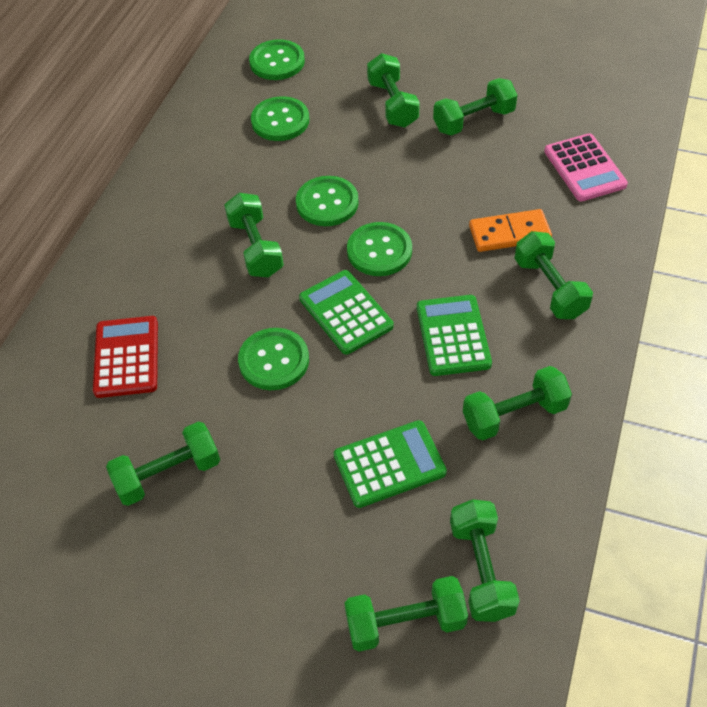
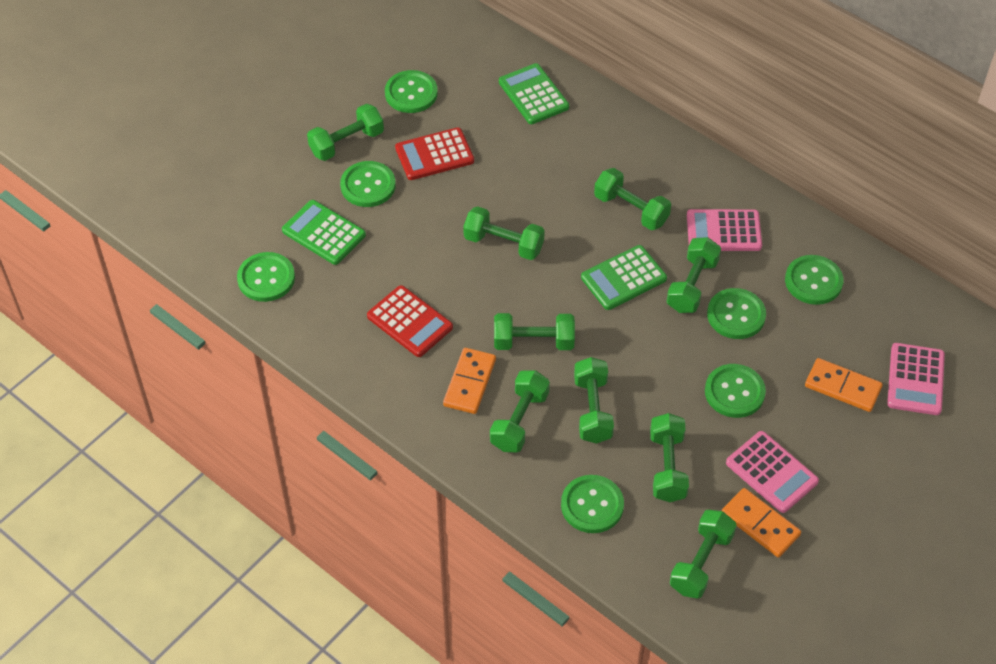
green button: 5 -> 7
green dumbbell: 8 -> 9
orange domino: 1 -> 3
pink calculator: 1 -> 3
red calculator: 1 -> 2

